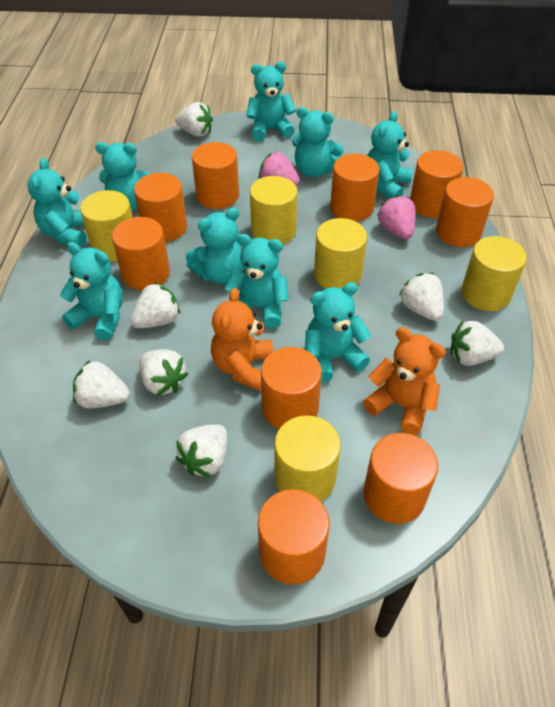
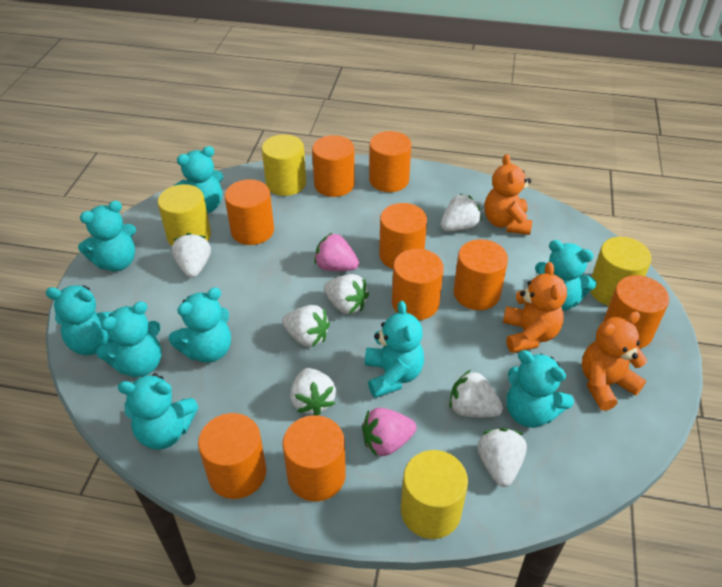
orange teddy bear: 2 -> 3
yellow cylinder: 5 -> 4

